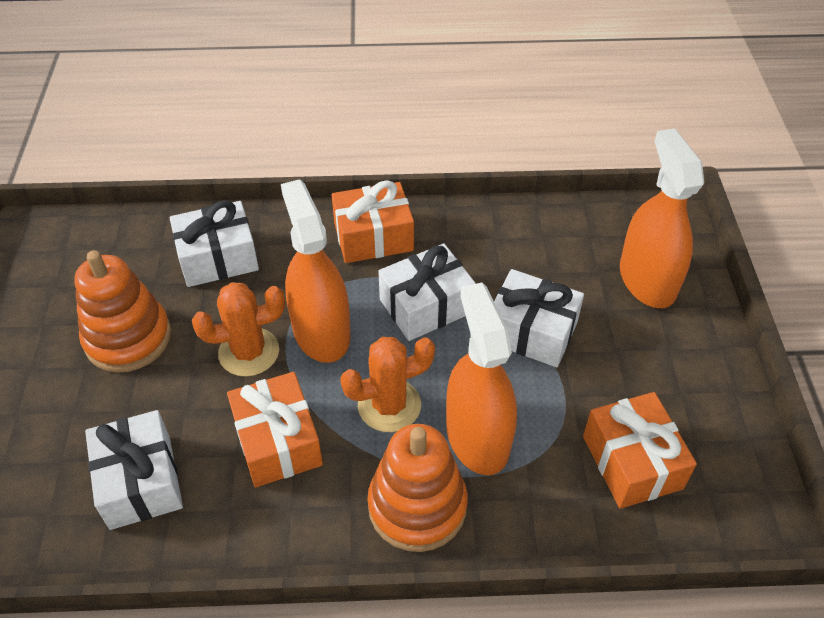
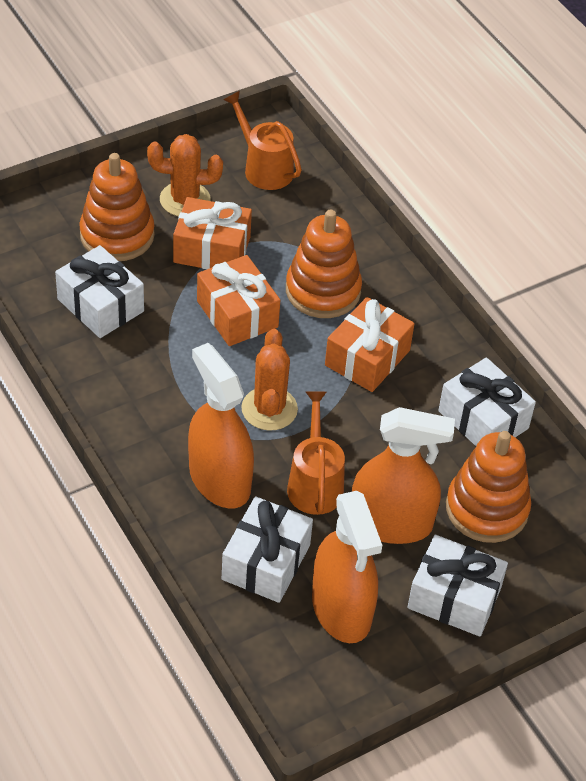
orange stacking toy: 2 -> 3
orange watering can: 0 -> 2

